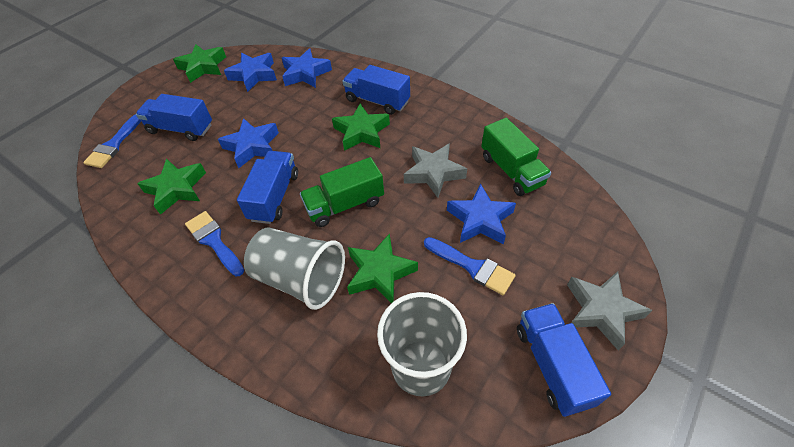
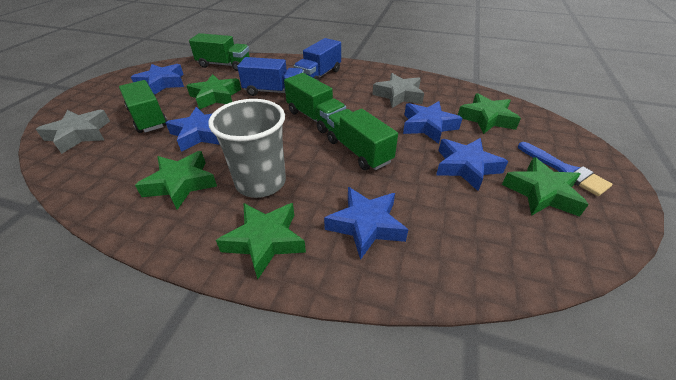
blue brush: 3 -> 1
blue star: 4 -> 5
blue truck: 4 -> 2
green star: 4 -> 5
green truck: 2 -> 4
grey cup: 2 -> 1

